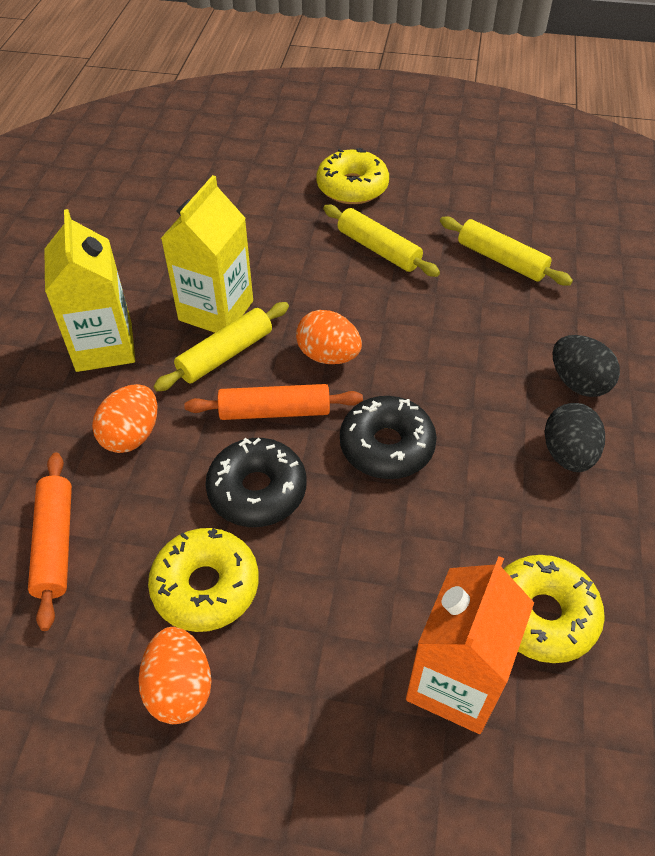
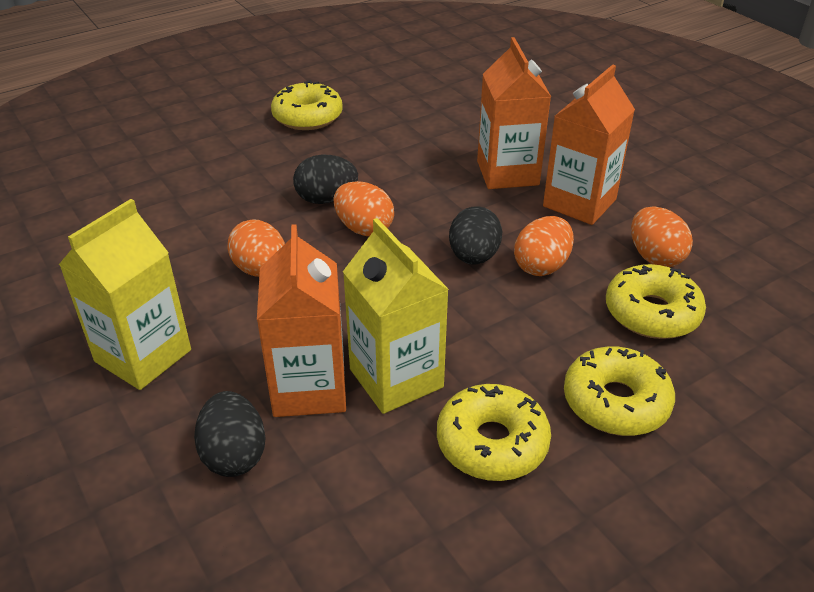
black donut: 2 -> 0
black egg: 2 -> 3
orange carton: 1 -> 3
orange egg: 3 -> 4
orange rolling pin: 2 -> 0
yellow donut: 3 -> 4
yellow rolling pin: 3 -> 0

